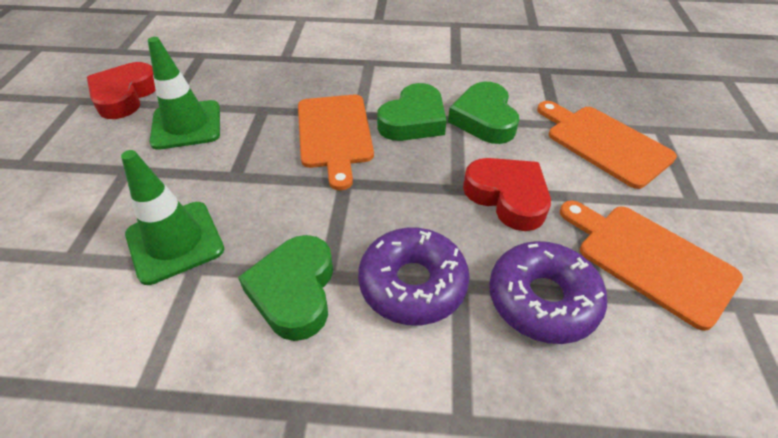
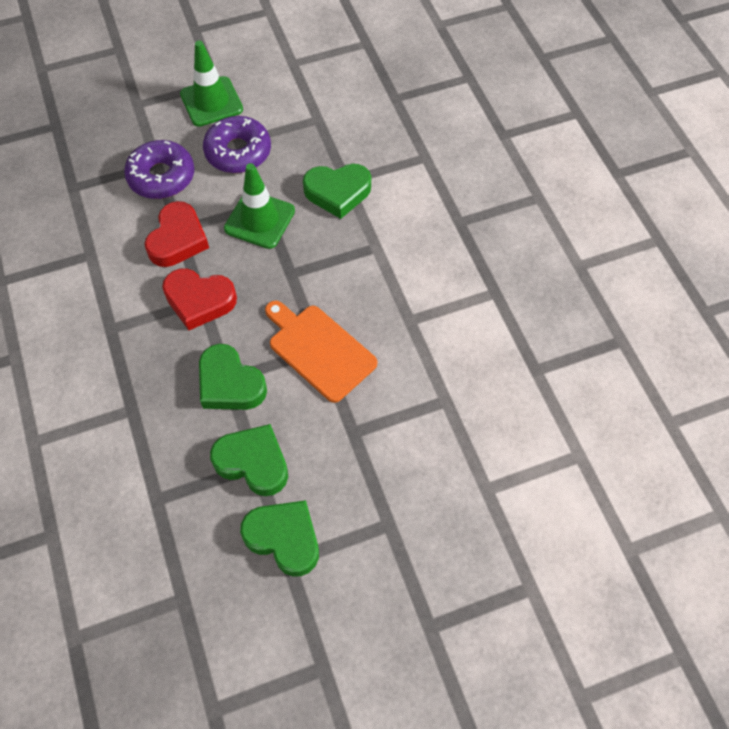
green heart: 3 -> 4
orange cutting board: 3 -> 1

